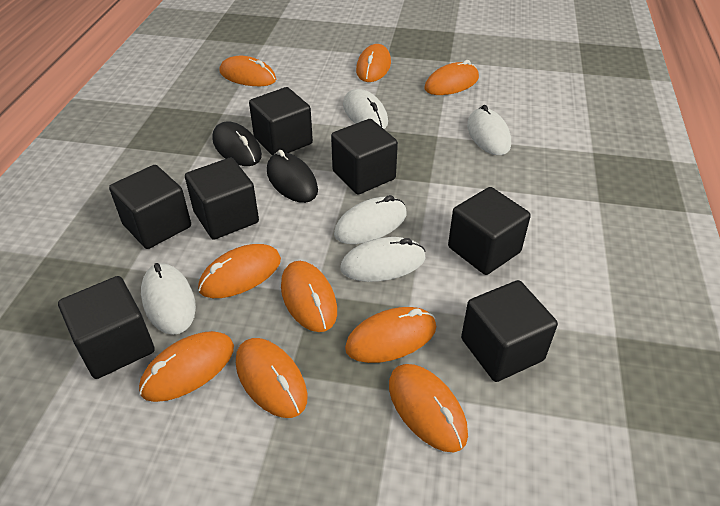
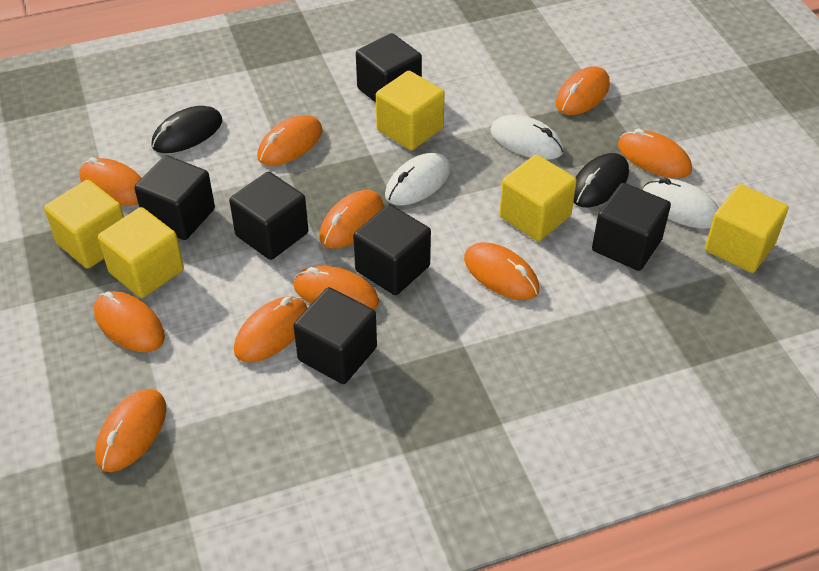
black cube: 7 -> 6
orange mouse: 9 -> 10
white mouse: 5 -> 3
yellow cube: 0 -> 5

